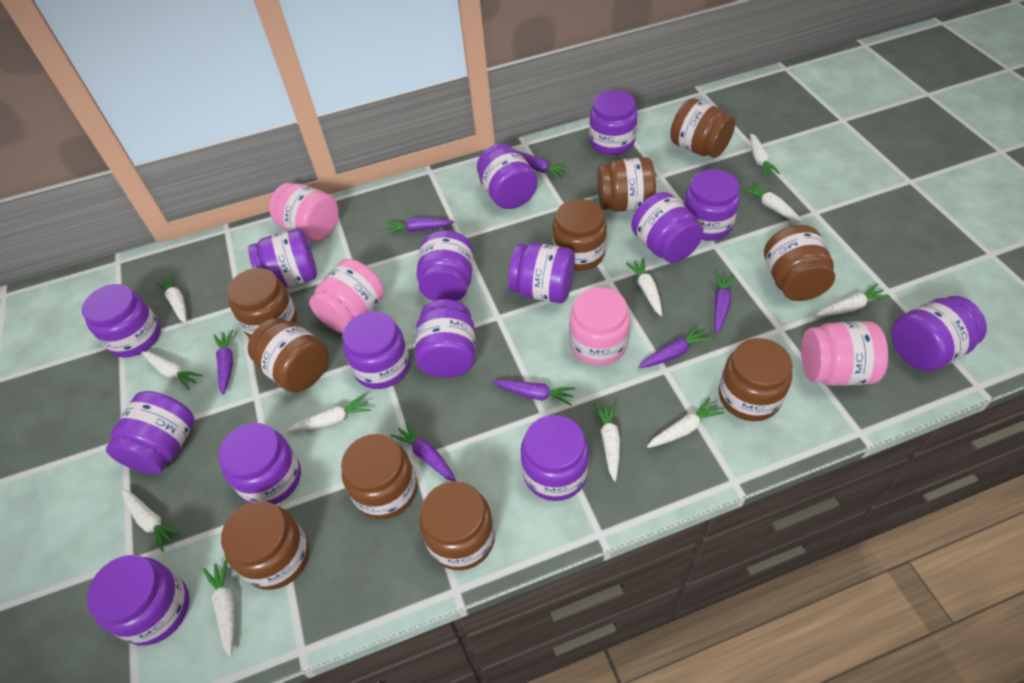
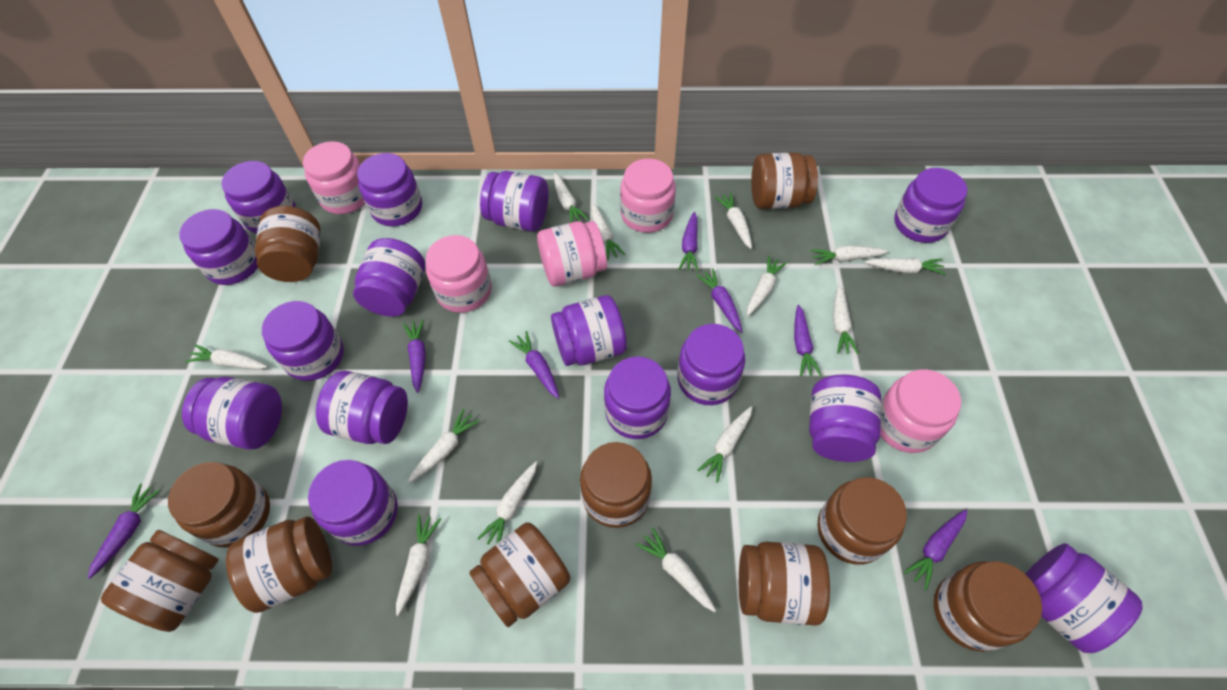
pink jar: 4 -> 5
white carrot: 11 -> 13

